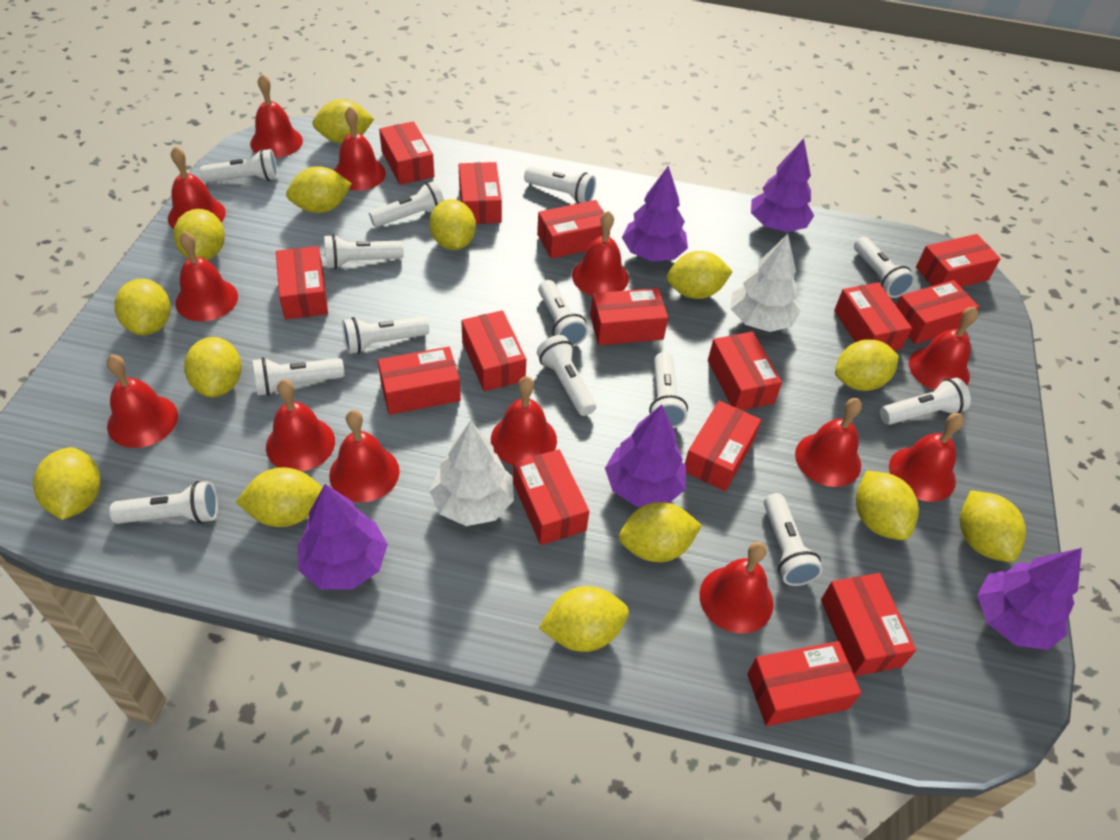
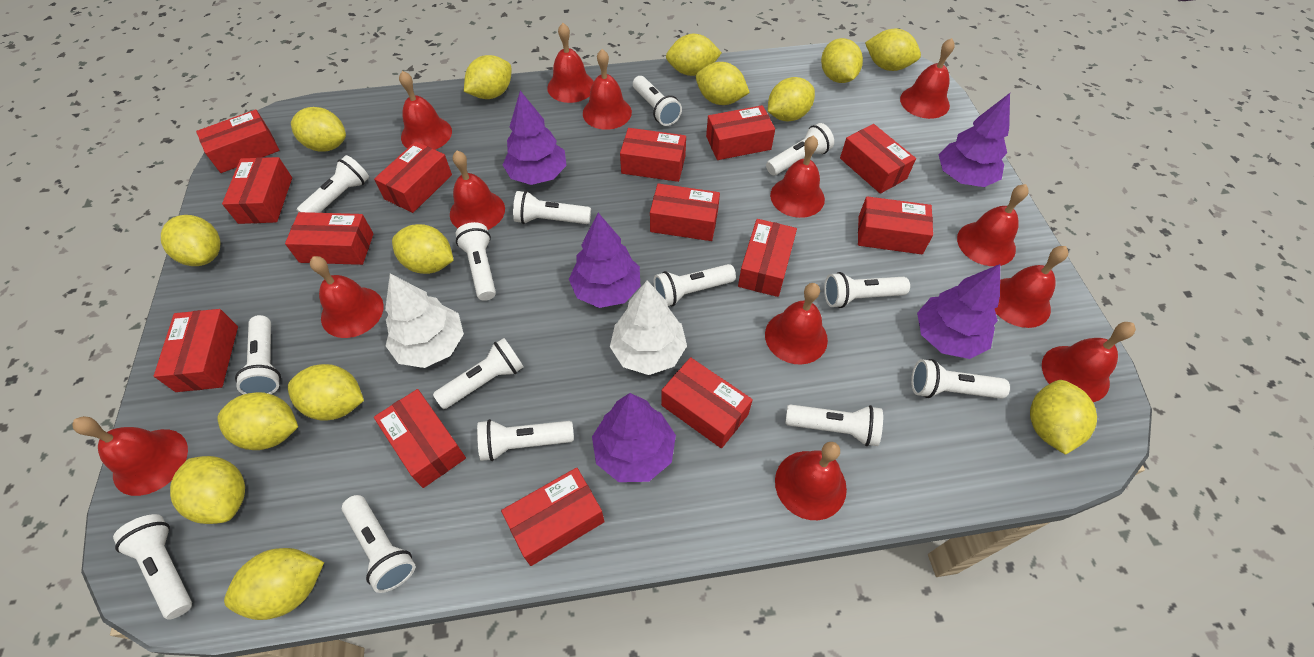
red box: 15 -> 14
white flashlight: 13 -> 14

